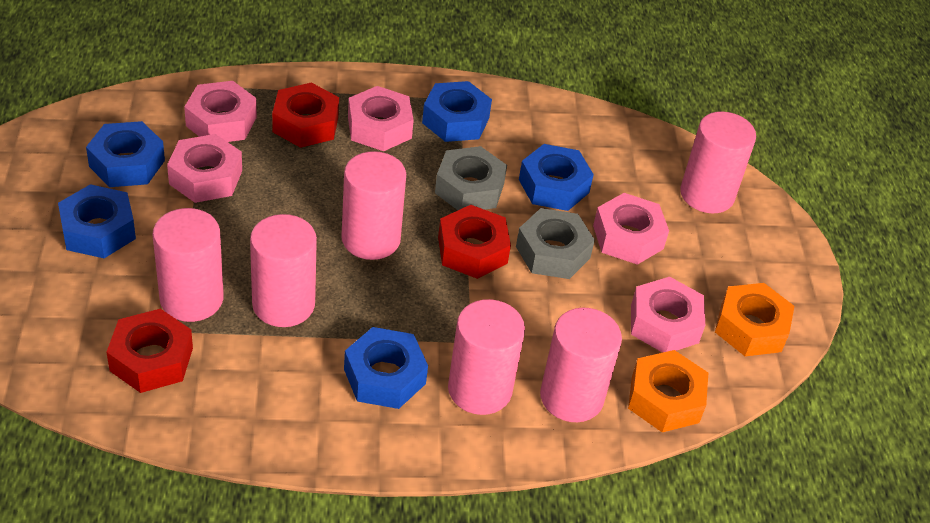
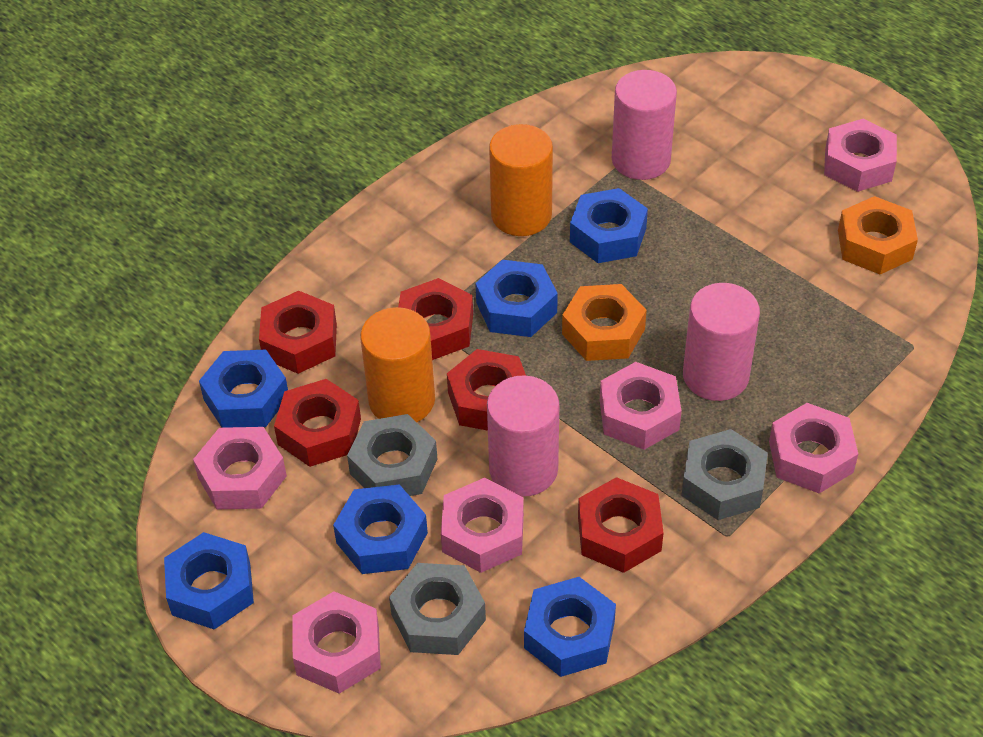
blue nut: 5 -> 6
grey nut: 2 -> 3
orange cylinder: 0 -> 2
pink cylinder: 6 -> 3
pink nut: 5 -> 6
red nut: 3 -> 5

